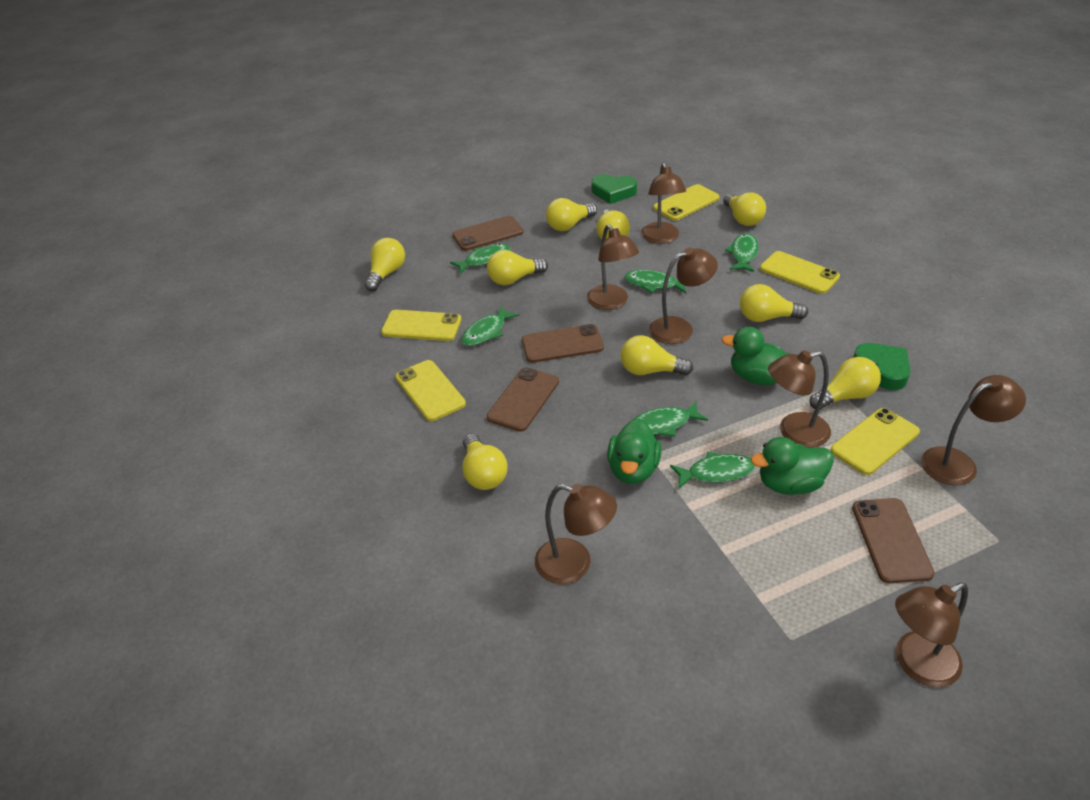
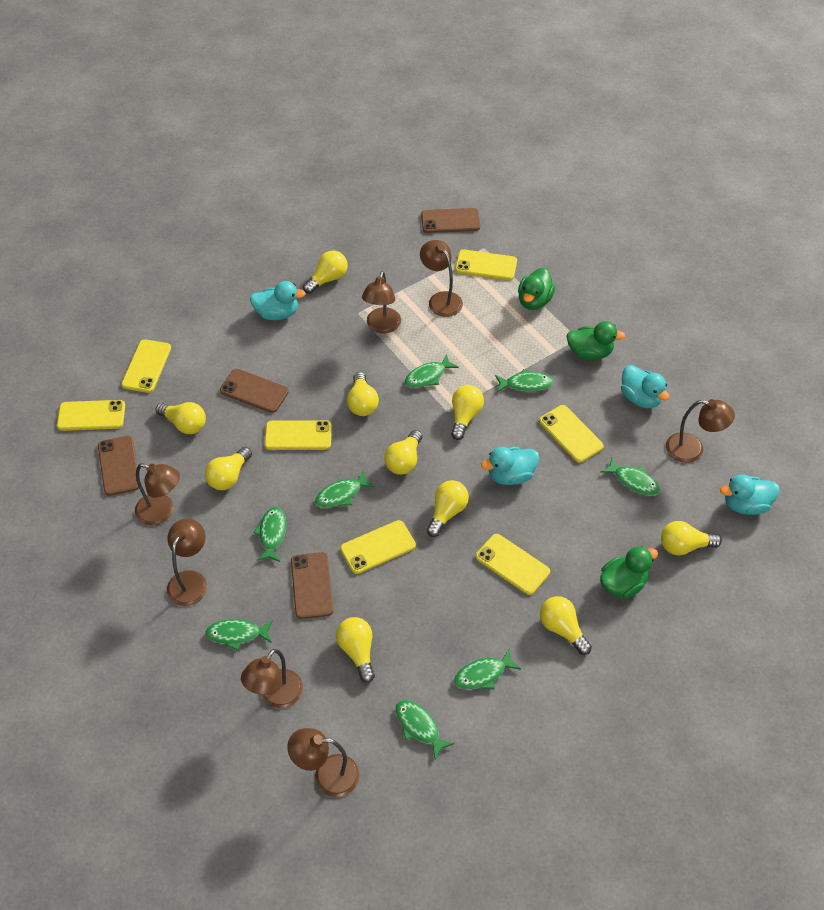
green fish: 6 -> 8
green heart: 2 -> 0
turquoise duck: 0 -> 4
yellow light bulb: 9 -> 10
yellow phone: 5 -> 7

